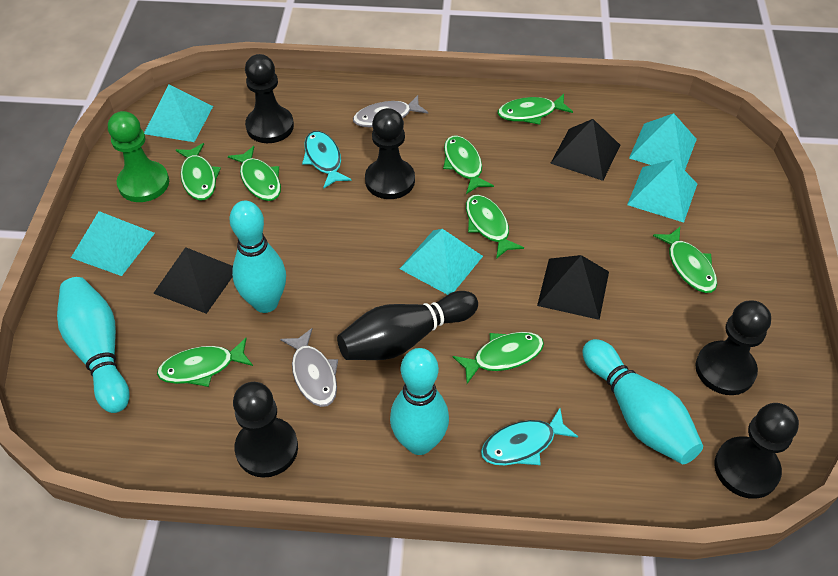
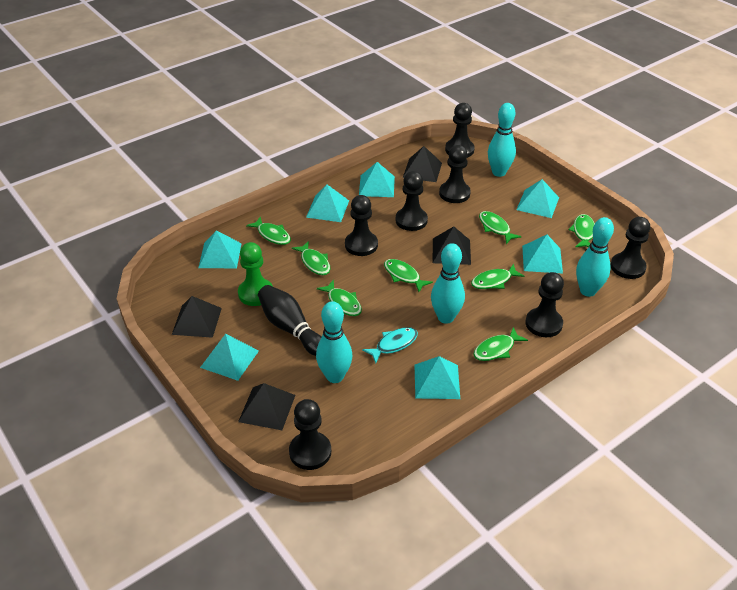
black pawn: 5 -> 7
black pyramid: 3 -> 4
grey fish: 2 -> 0
turquoise fish: 2 -> 1
turquoise pyramid: 5 -> 7

